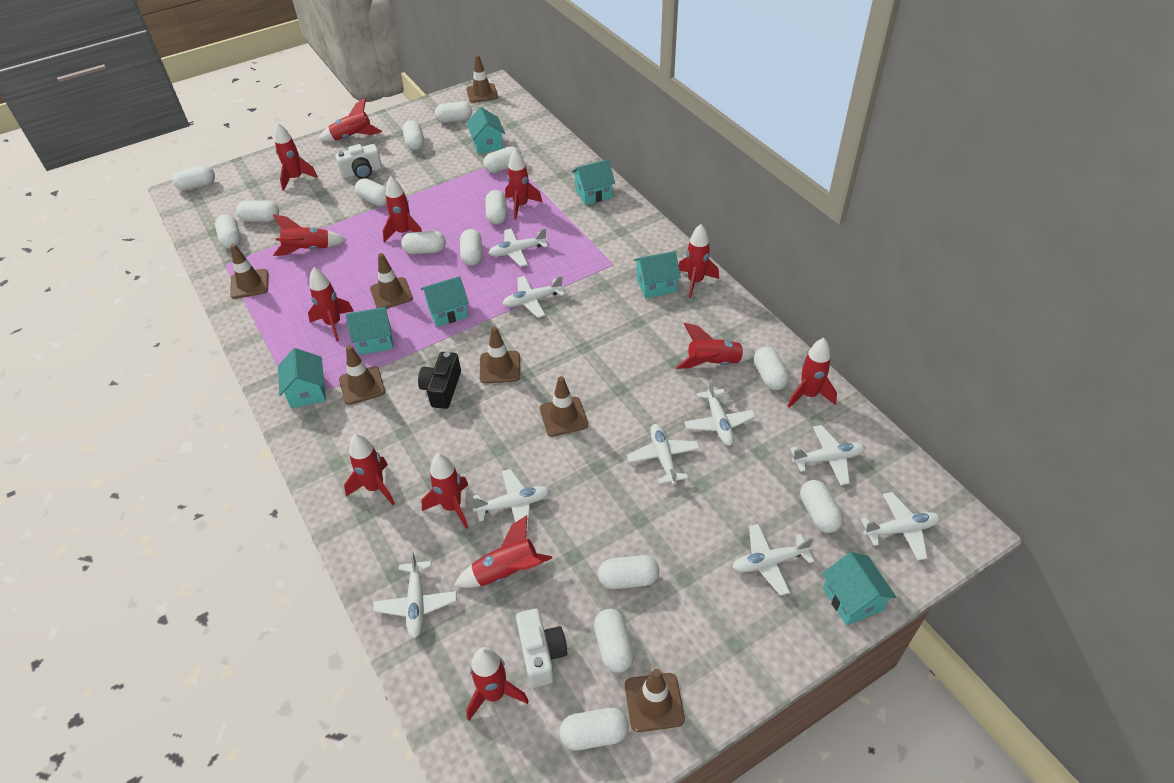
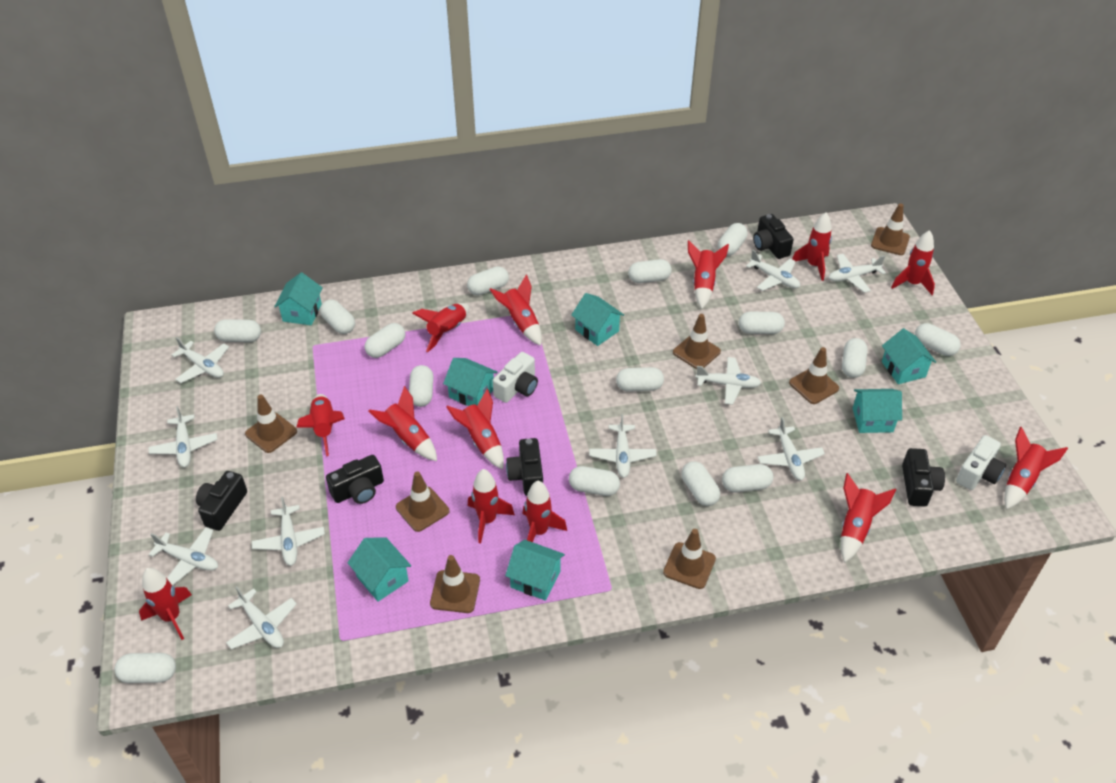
black camera: 1 -> 5
white plane: 9 -> 10

